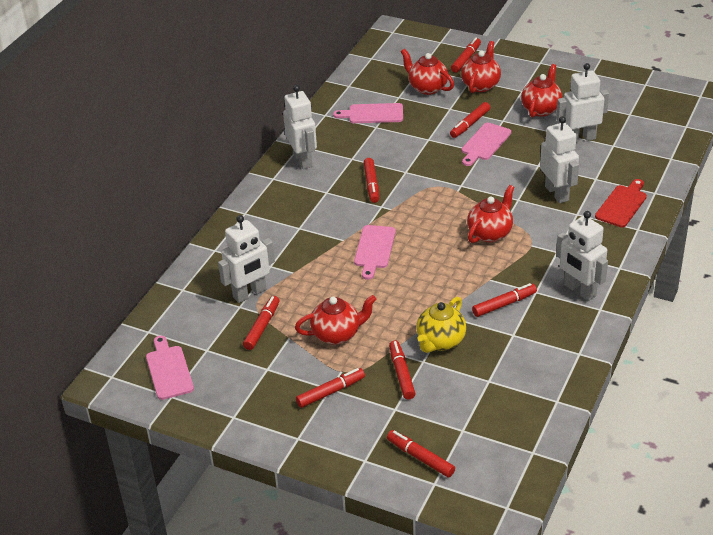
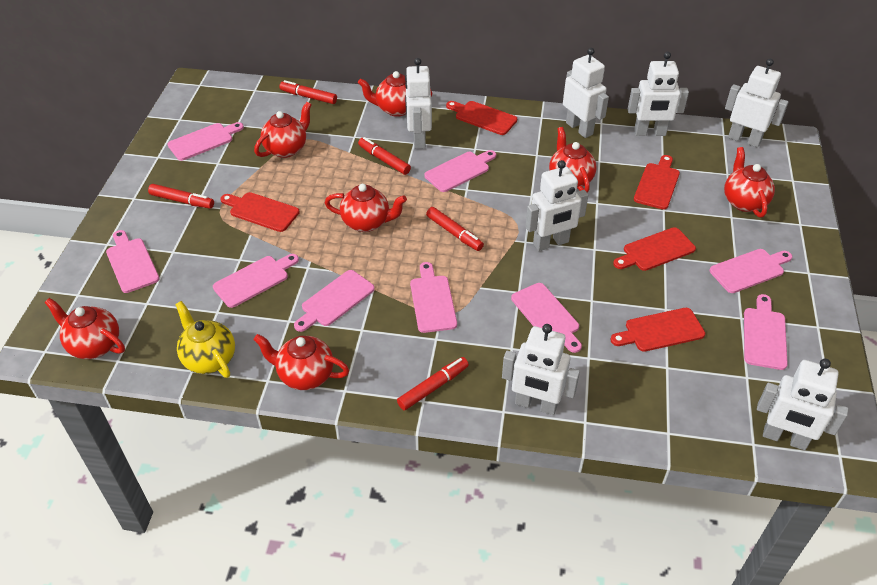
pink cutting board: 4 -> 9
red cutting board: 1 -> 5
red marker: 8 -> 5
red teapot: 5 -> 7
white robot: 5 -> 7

